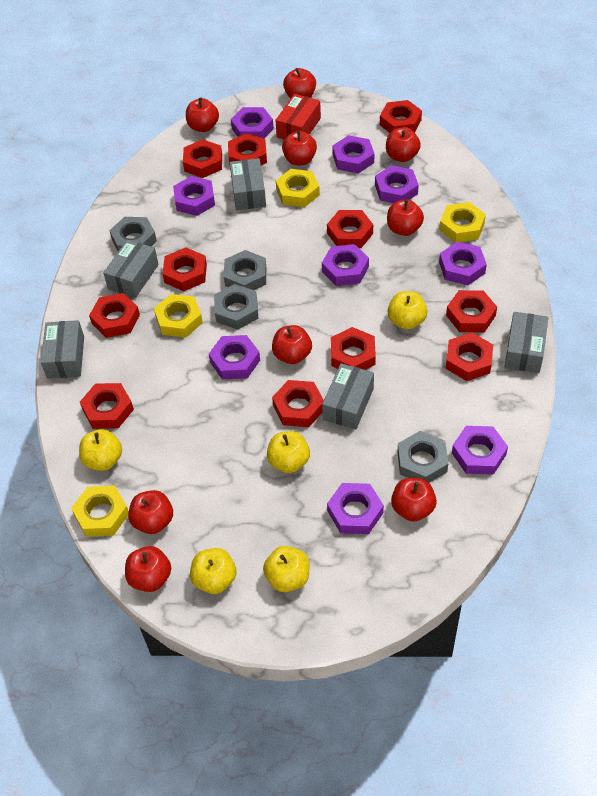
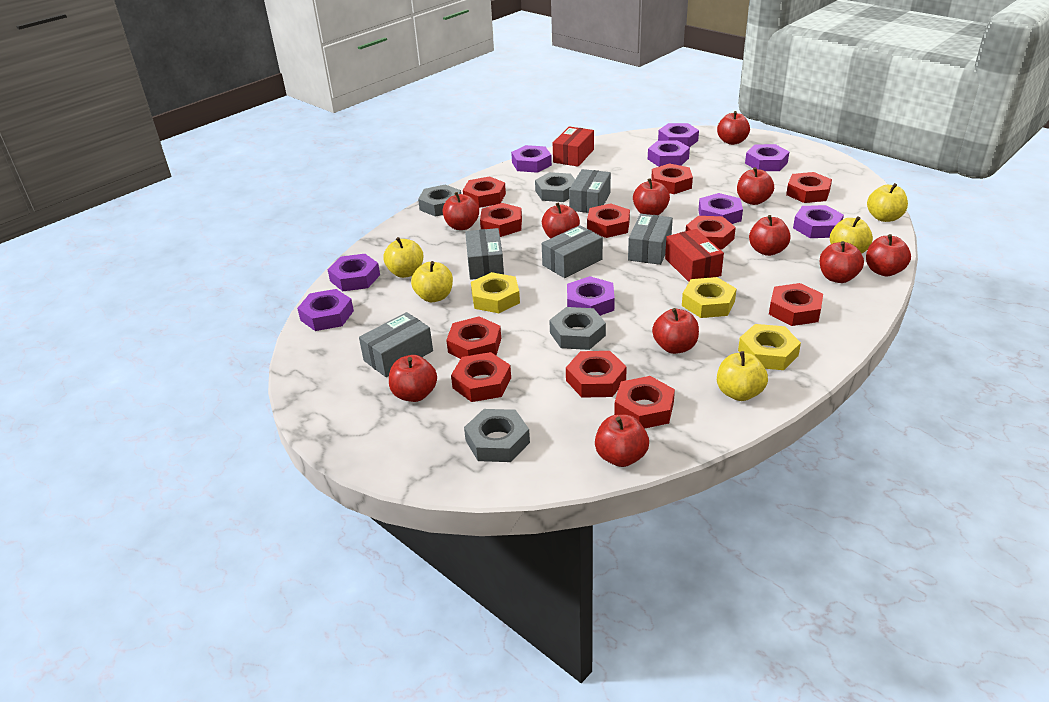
red apple: 9 -> 11
red box: 1 -> 2
yellow nut: 4 -> 3

